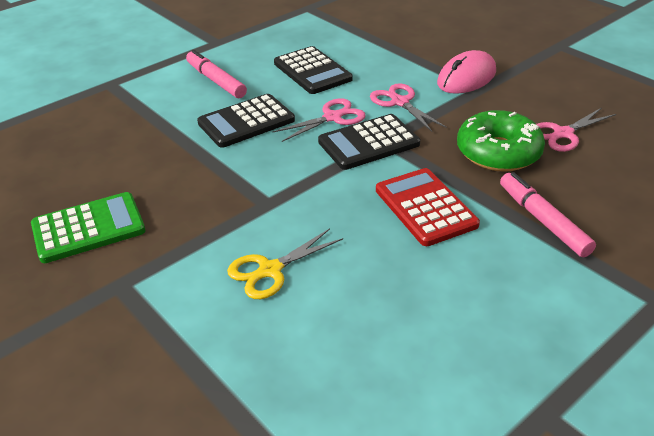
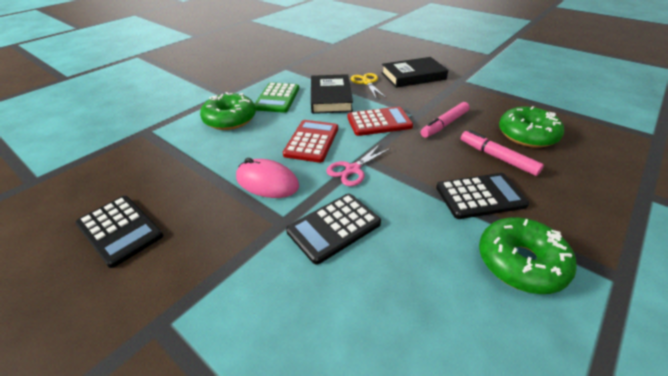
black book: 0 -> 2
green donut: 1 -> 3
pink scissors: 3 -> 1
red calculator: 1 -> 2

